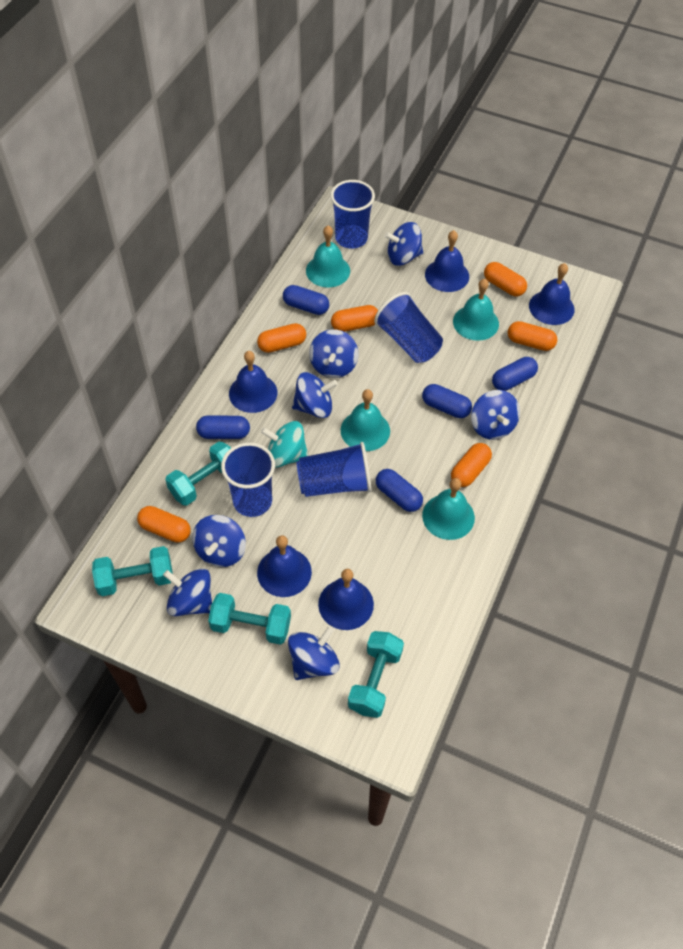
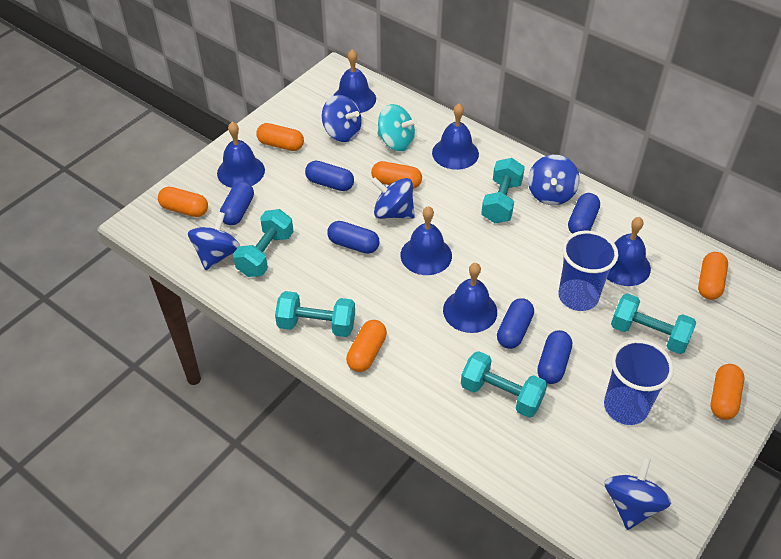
blue bell: 5 -> 6
blue capsule: 5 -> 6
blue cup: 4 -> 2
blue spinning top: 7 -> 5
turquoise bell: 4 -> 0
turquoise dumbbell: 4 -> 5

